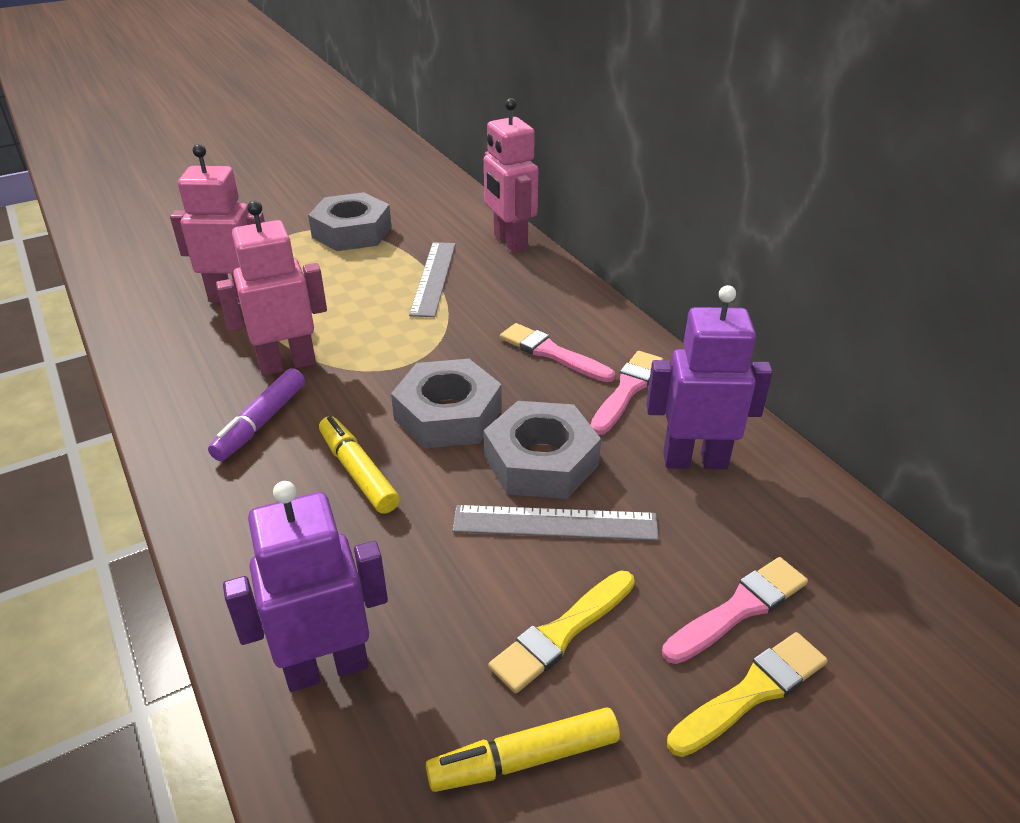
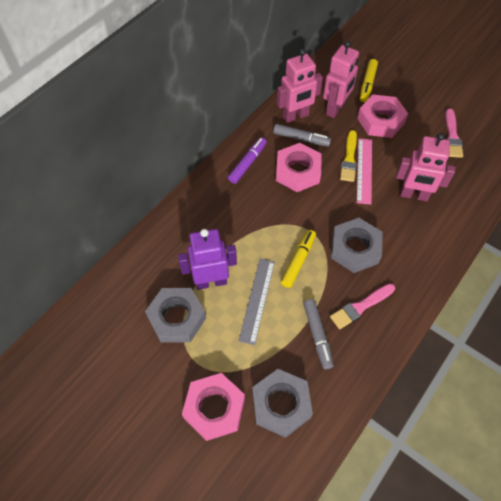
grey marker: 0 -> 2
grey ruler: 2 -> 1
pink brush: 3 -> 2
pink nut: 0 -> 3
pink ruler: 0 -> 1
purple robot: 2 -> 1
yellow brush: 2 -> 1

